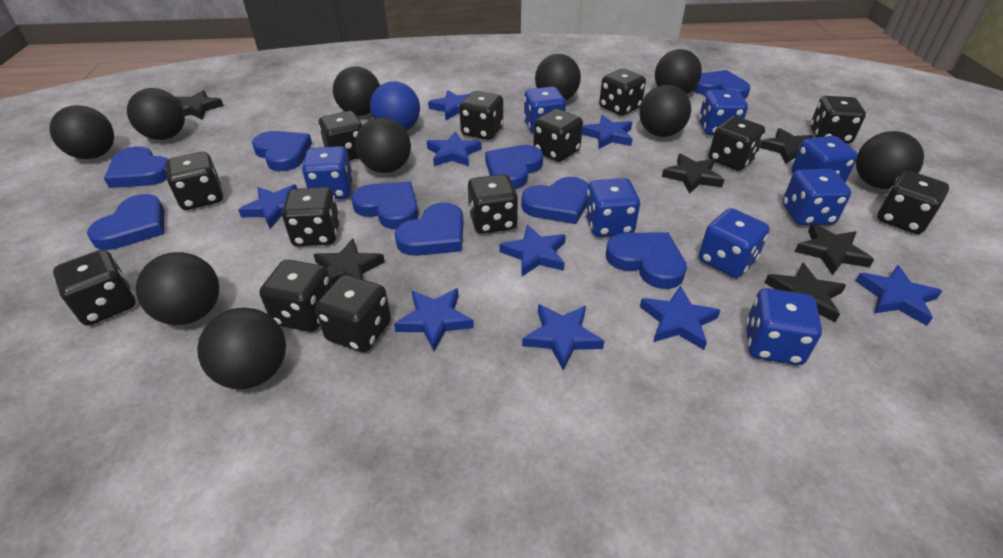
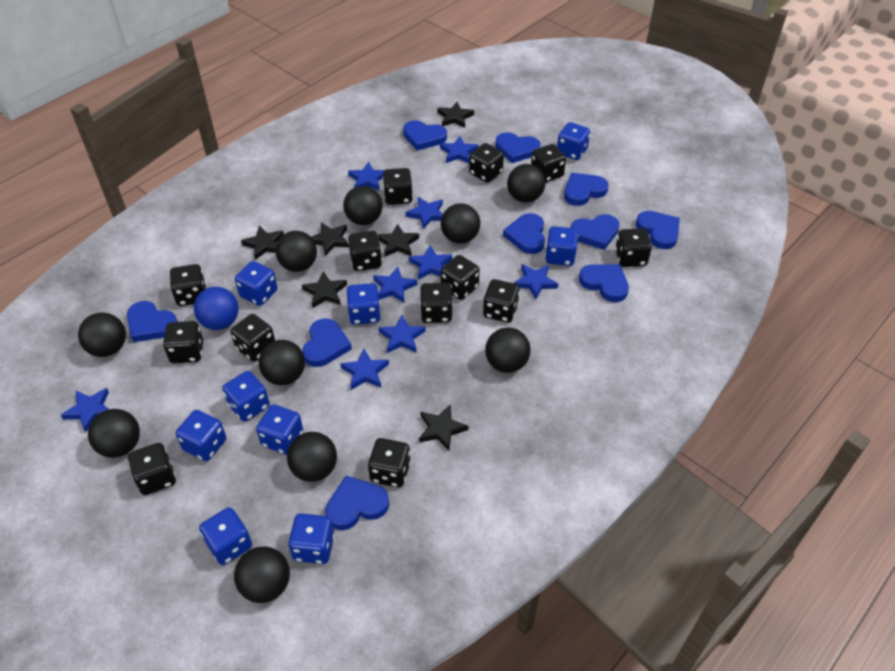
blue dice: 8 -> 9
blue heart: 9 -> 10

